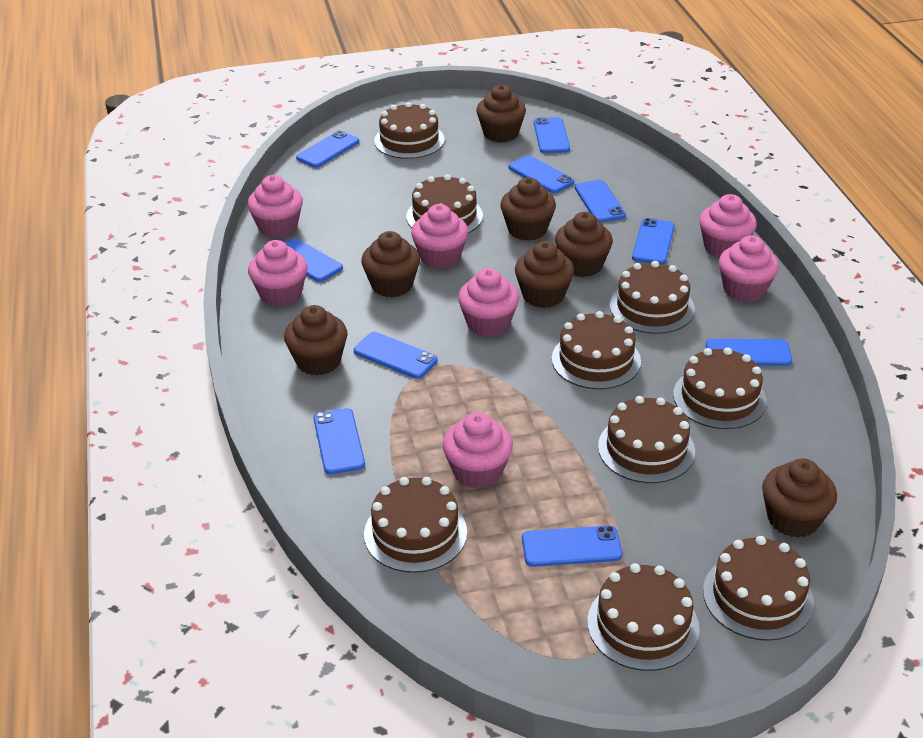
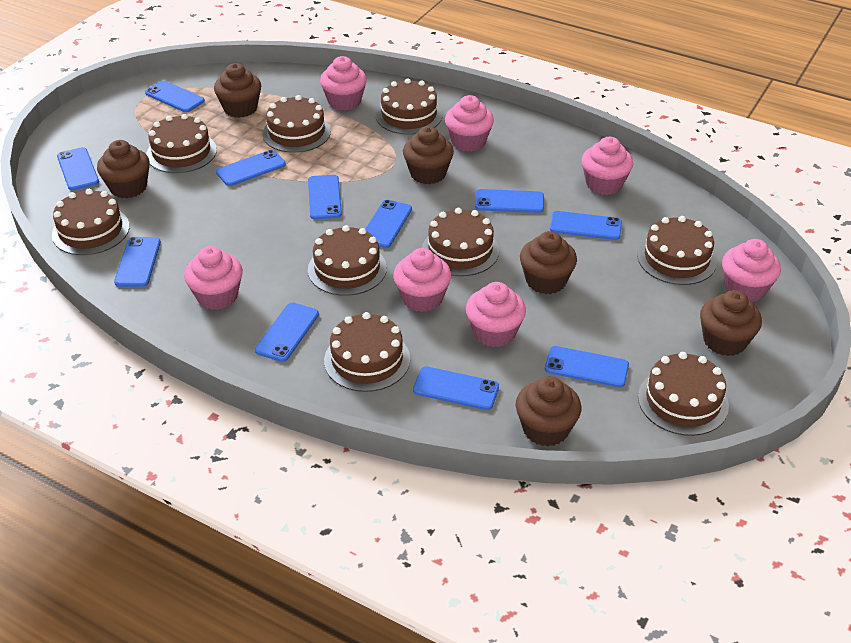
blue phone: 10 -> 11
brown cupcake: 7 -> 6

